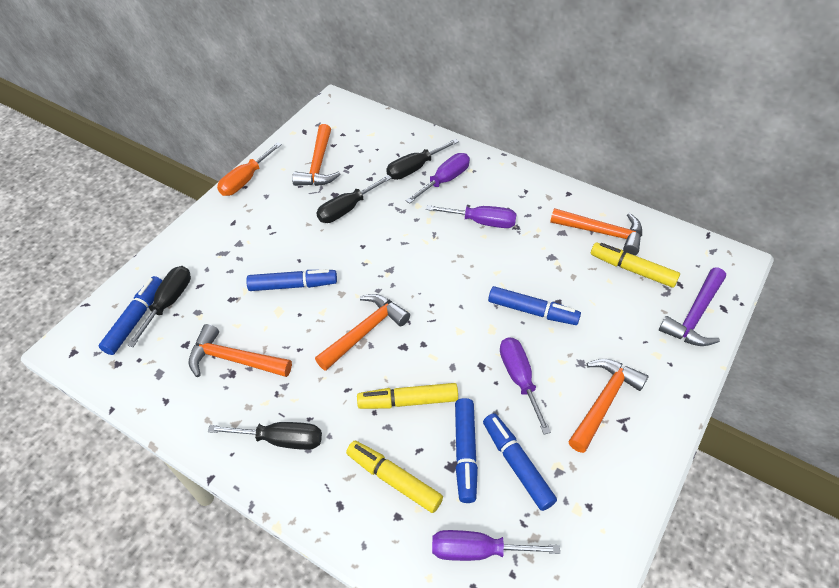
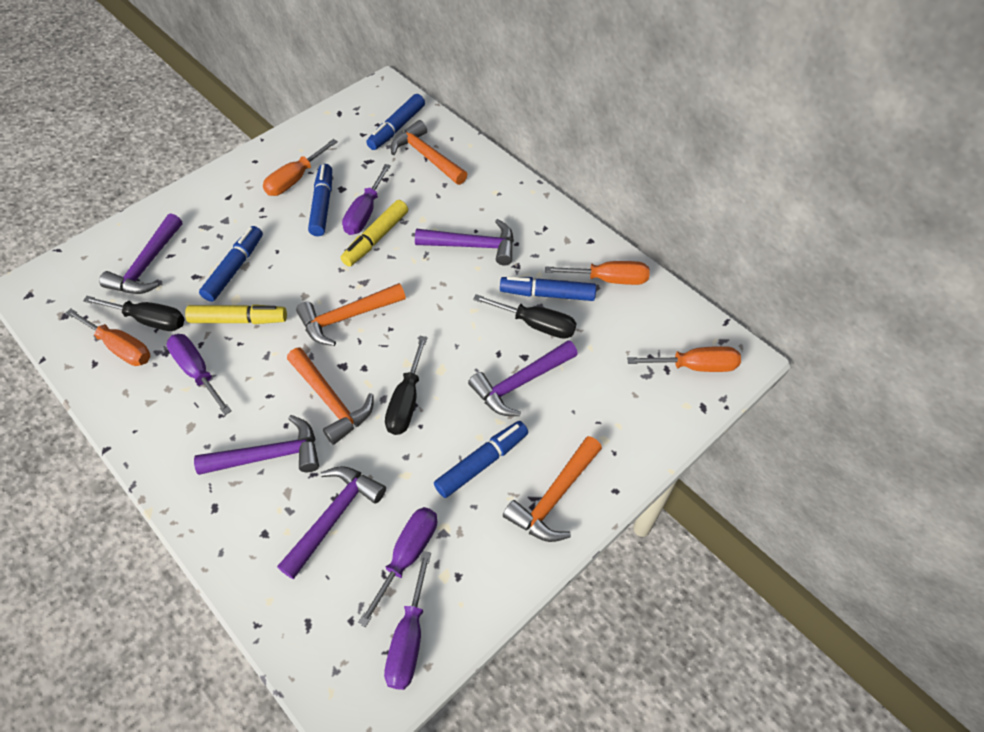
black screwdriver: 4 -> 3
orange hammer: 5 -> 4
orange screwdriver: 1 -> 4
purple hammer: 1 -> 5
yellow marker: 3 -> 2

